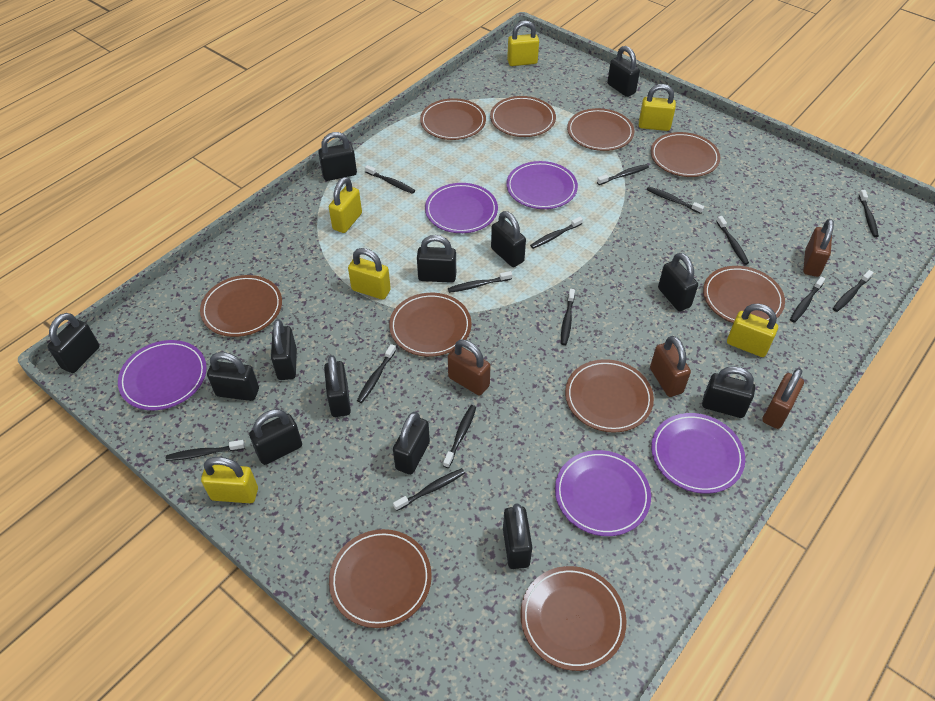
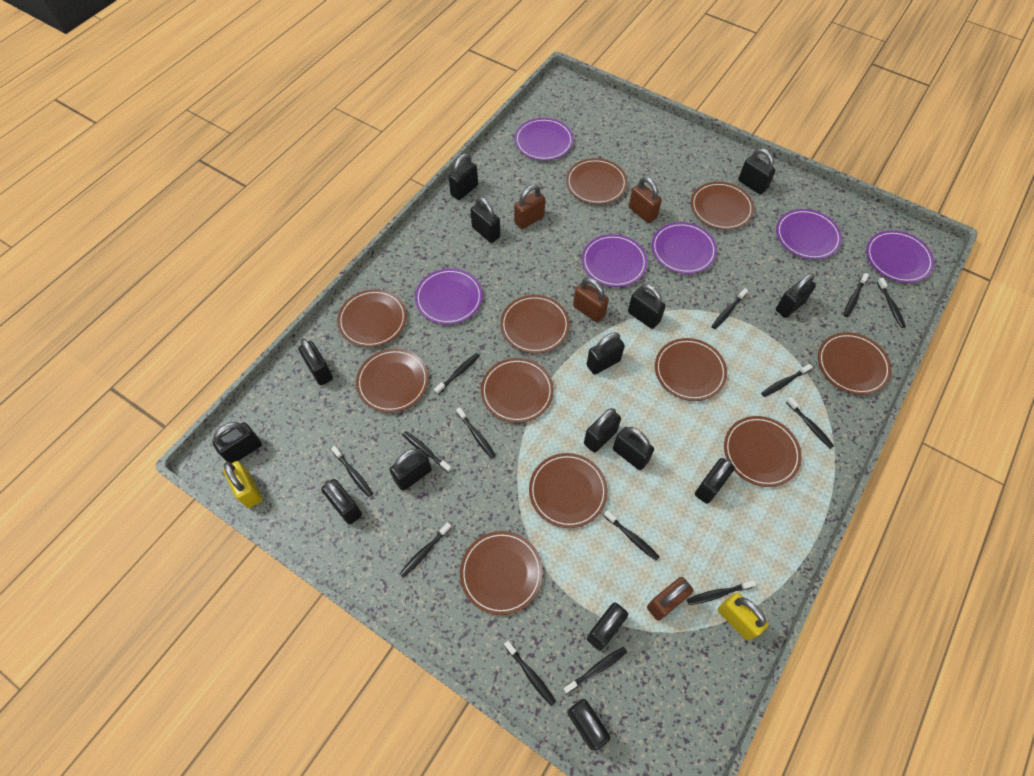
black padlock: 13 -> 15
brown plate: 10 -> 11
purple plate: 5 -> 6
yellow padlock: 6 -> 2

